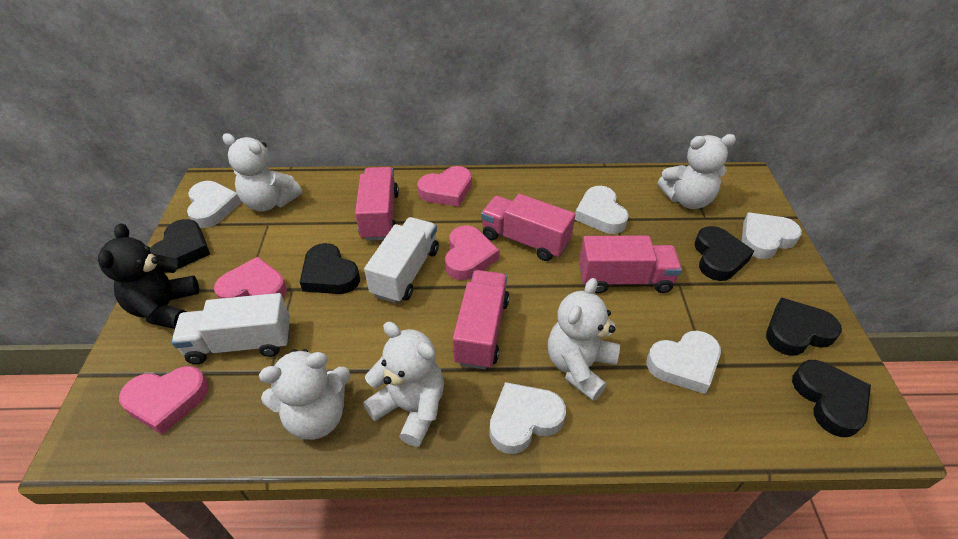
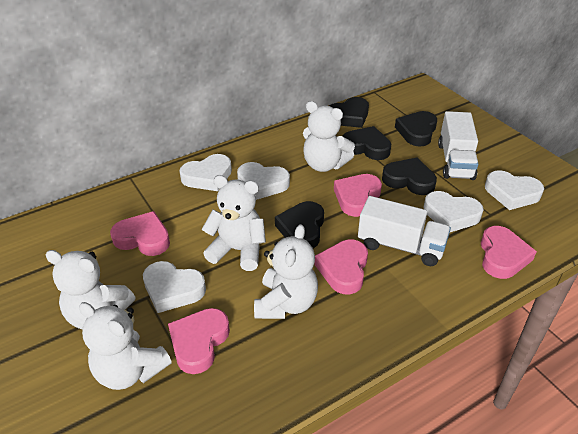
black teddy bear: 1 -> 0
pink heart: 4 -> 5
pink truck: 4 -> 0

